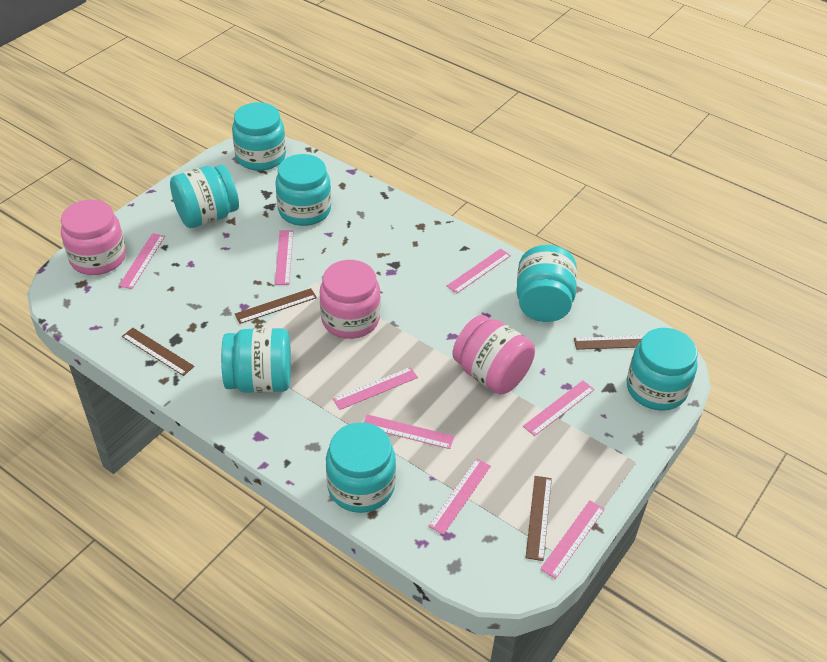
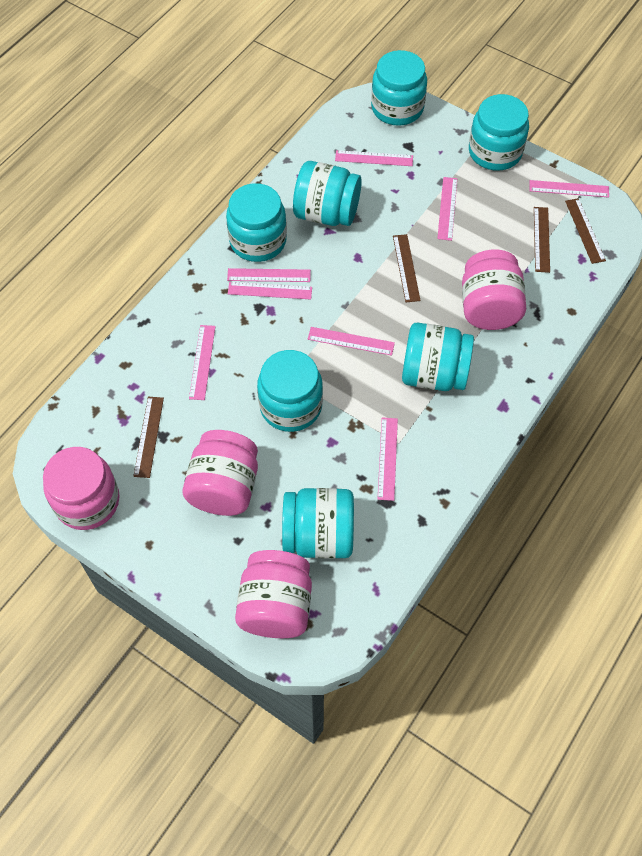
pink jar: 3 -> 4

